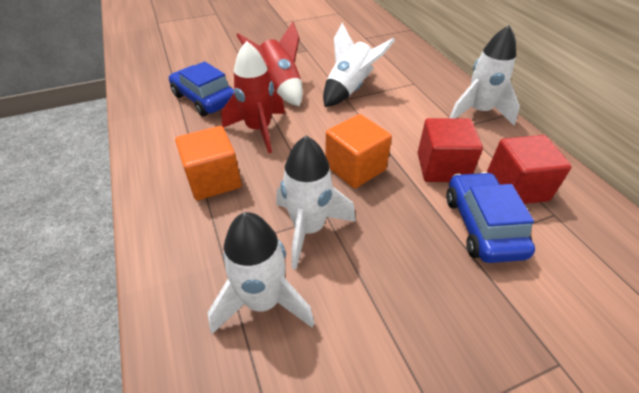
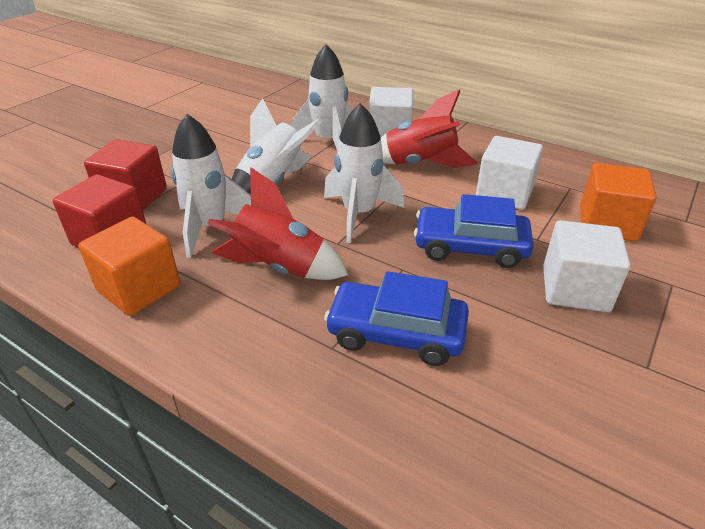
white cube: 0 -> 3

